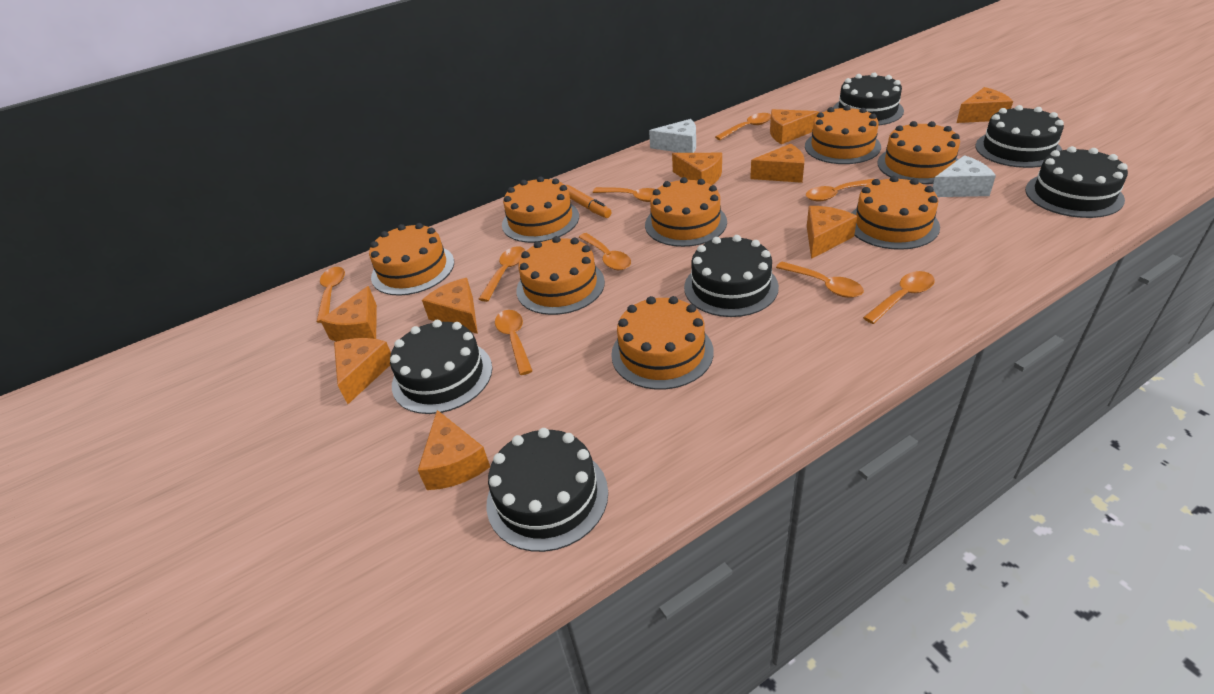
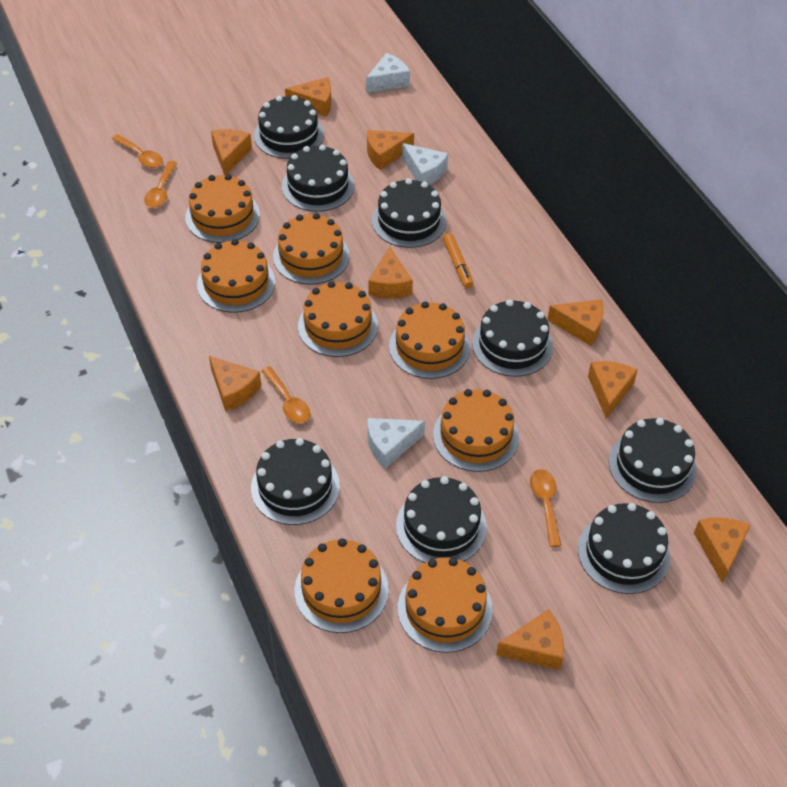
black cake: 6 -> 8
orange spoon: 9 -> 4
white cheese: 2 -> 3

